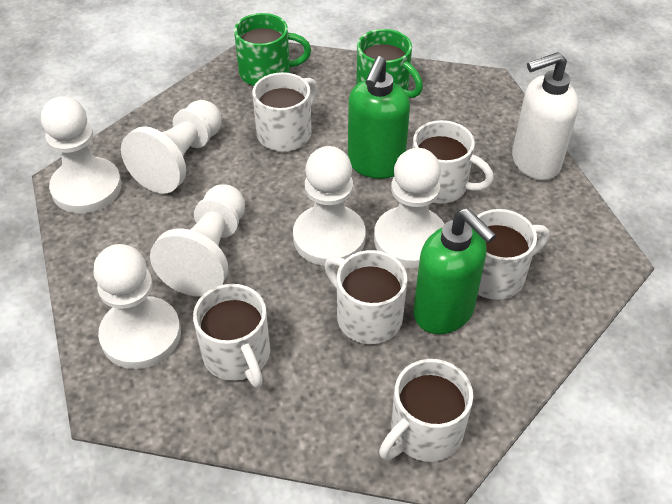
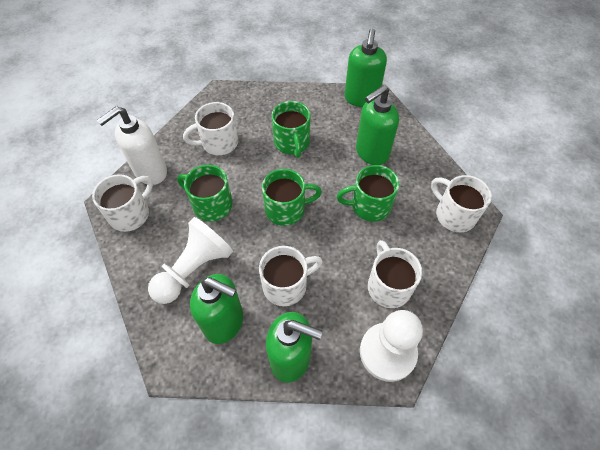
green mug: 2 -> 4
green soap dispenser: 2 -> 4
white mug: 6 -> 5
white pawn: 6 -> 2

